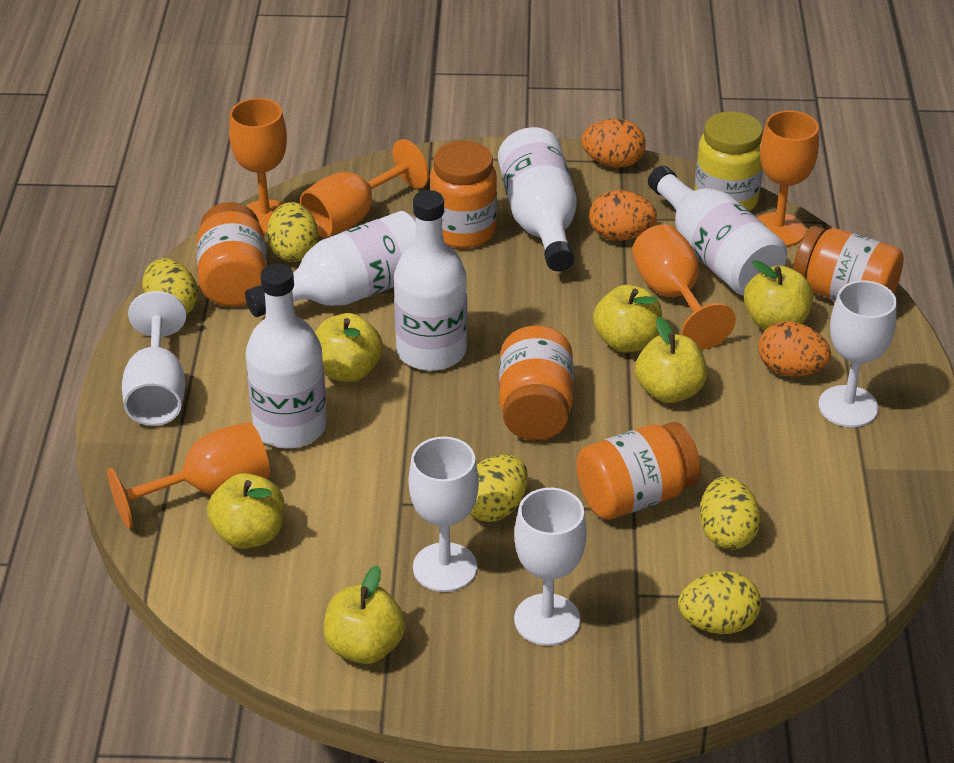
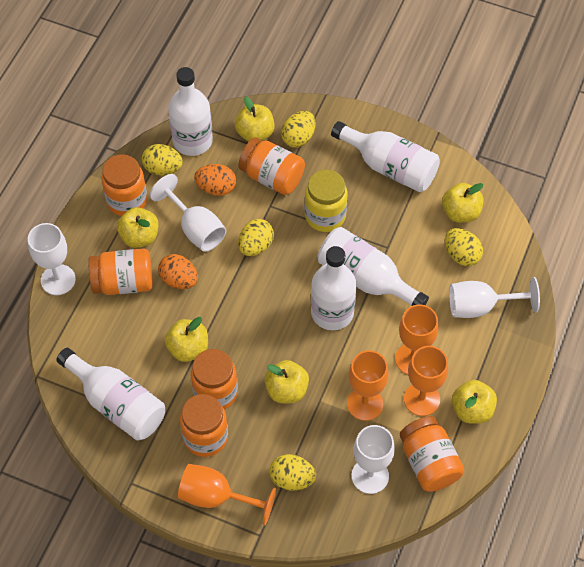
orange egg: 3 -> 2
orange goblet: 5 -> 4
orange jar: 5 -> 6

